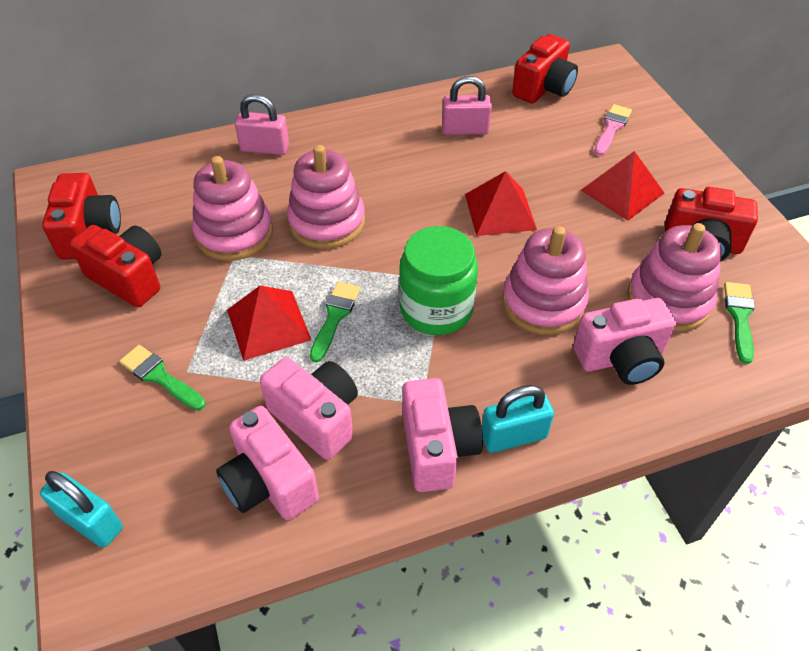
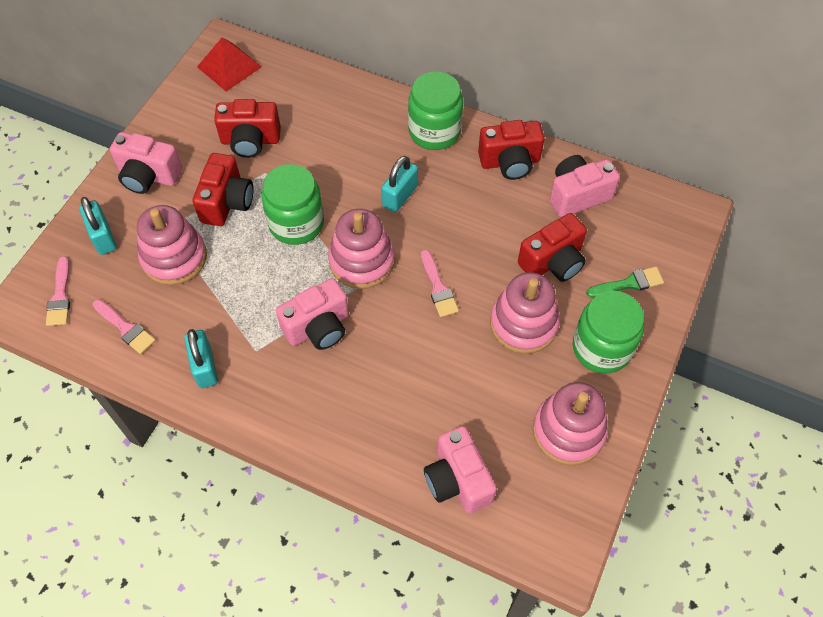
green brush: 3 -> 1
green jar: 1 -> 3
pink brush: 1 -> 3
pink padlock: 2 -> 0
red pyramid: 3 -> 1
turquoise padlock: 2 -> 3

